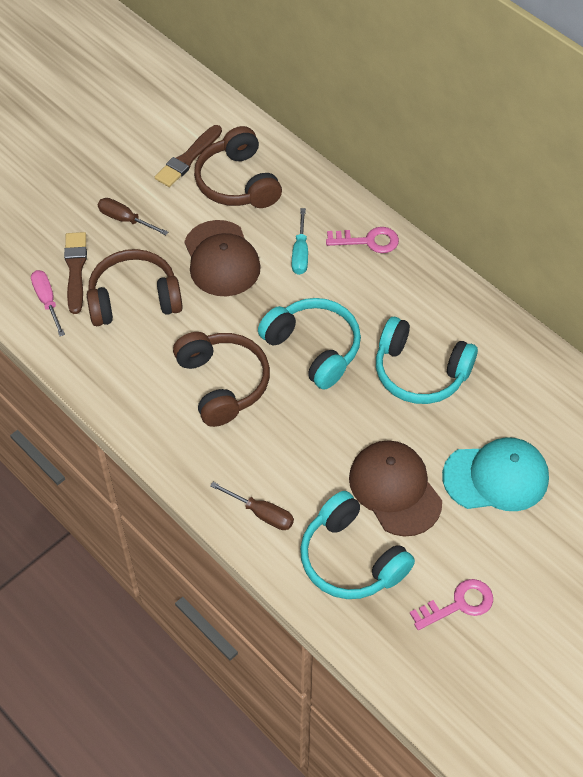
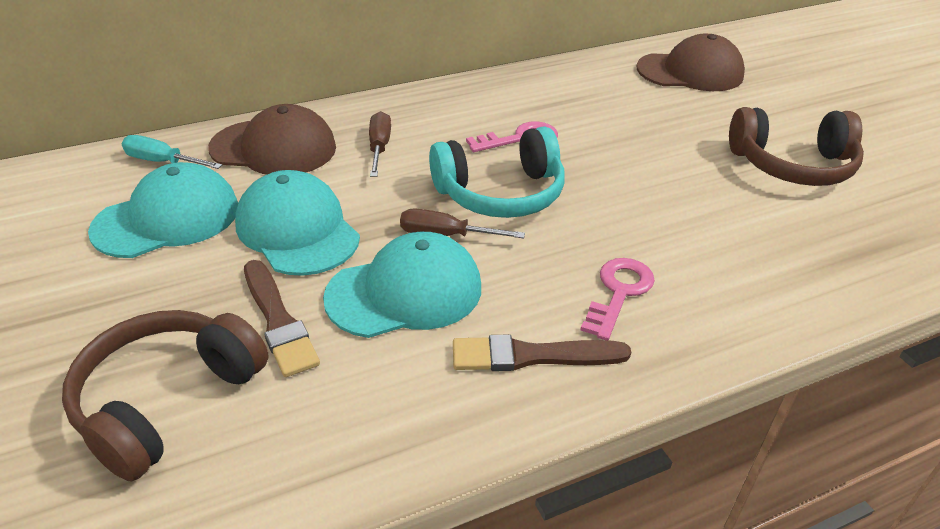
brown headphones: 3 -> 2
pink screwdriver: 1 -> 0
turquoise cap: 1 -> 3
turquoise headphones: 3 -> 1

